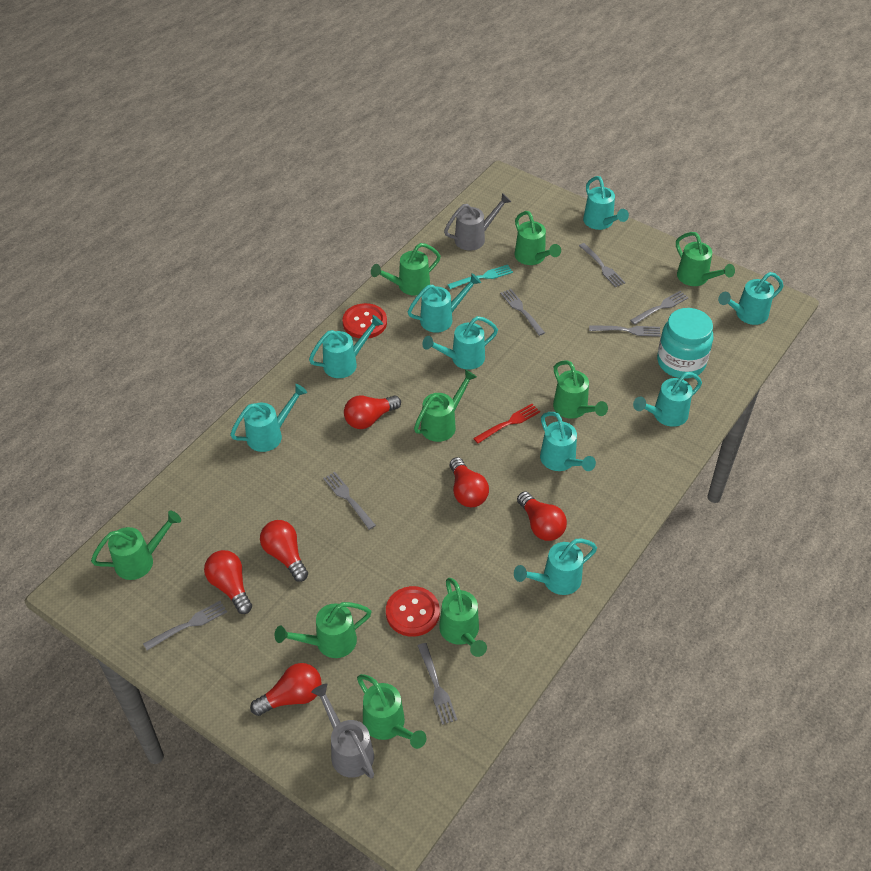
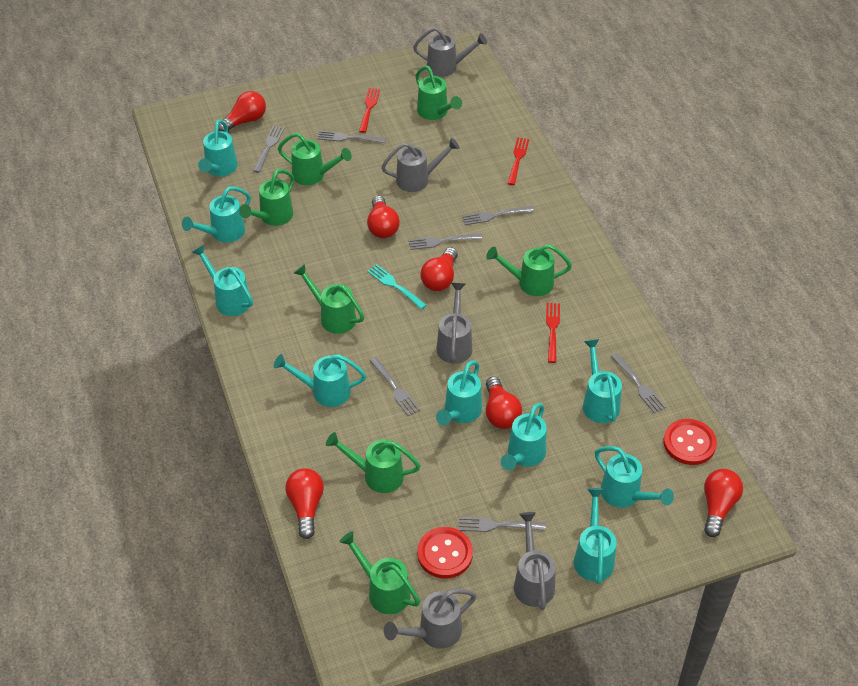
green watering can: 9 -> 7
grey watering can: 2 -> 5
red fork: 1 -> 3
turquoise jar: 1 -> 0

